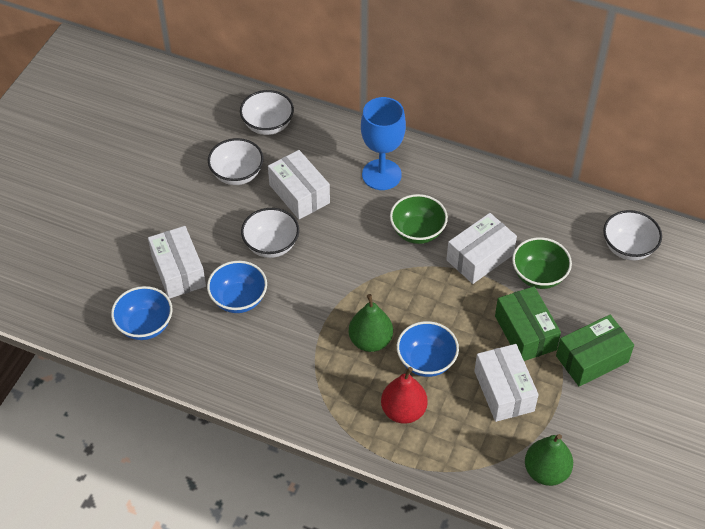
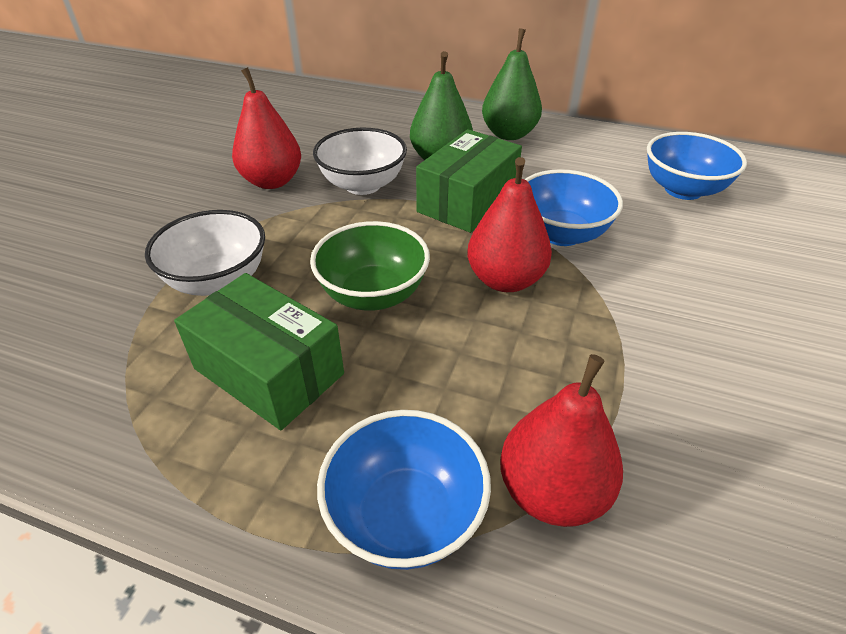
blue goblet: 1 -> 0
green bowl: 2 -> 1
red pear: 1 -> 3
white bowl: 4 -> 2
white box: 4 -> 0

